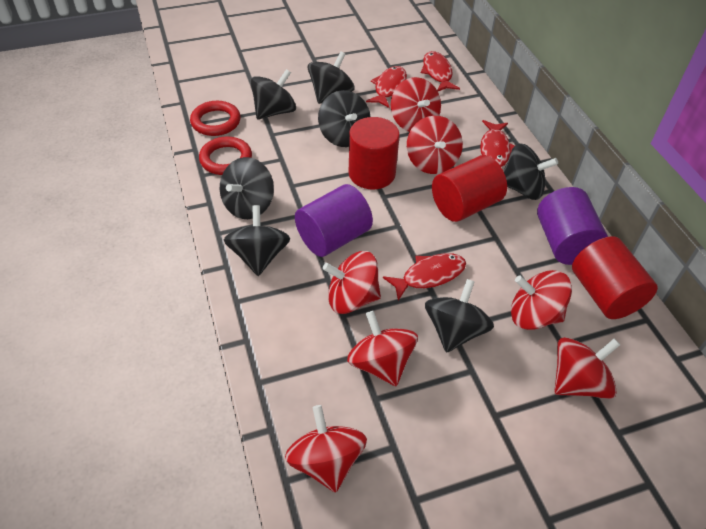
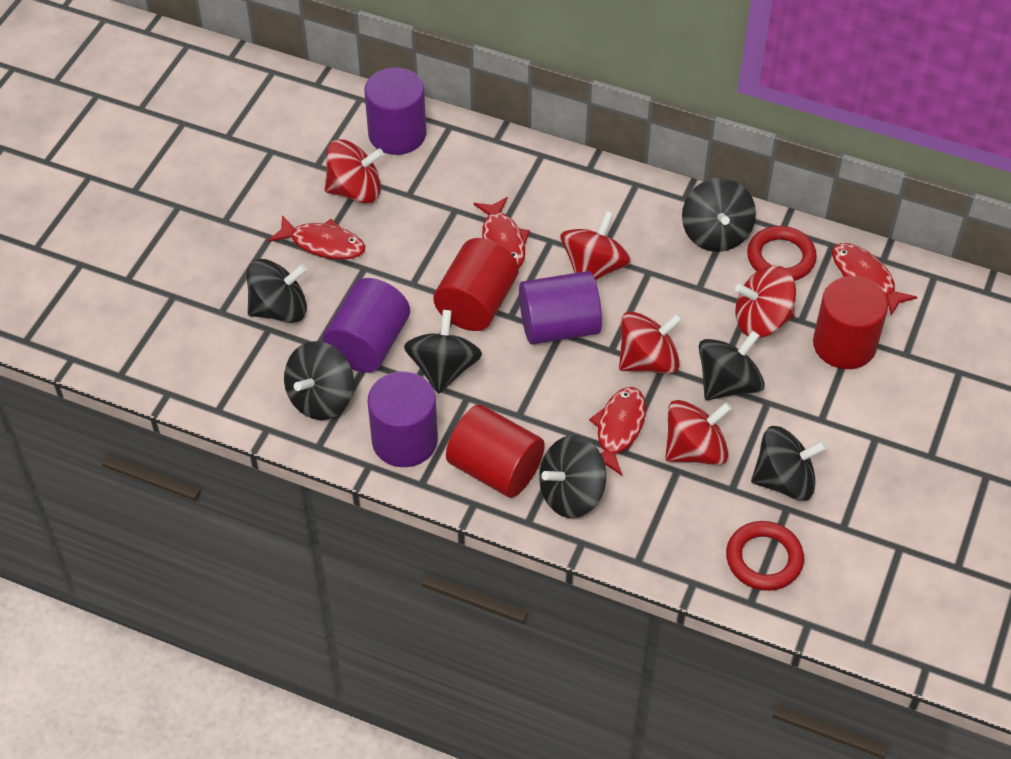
purple cylinder: 2 -> 4
red spinning top: 7 -> 5

